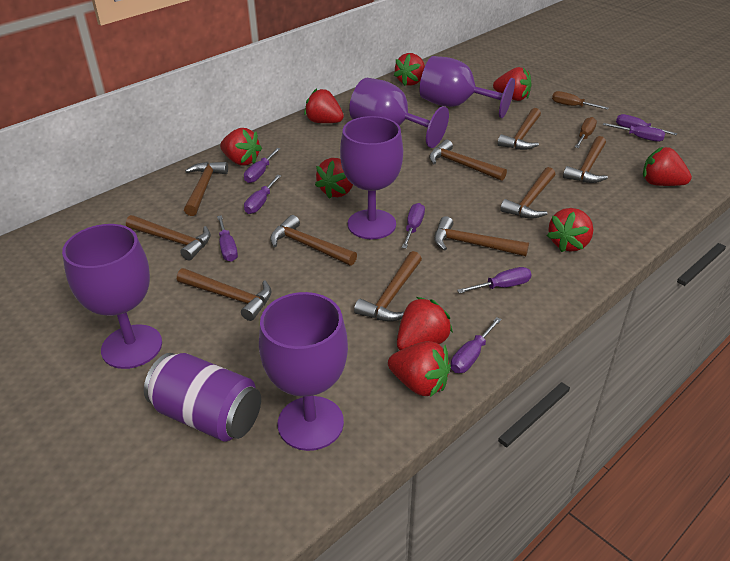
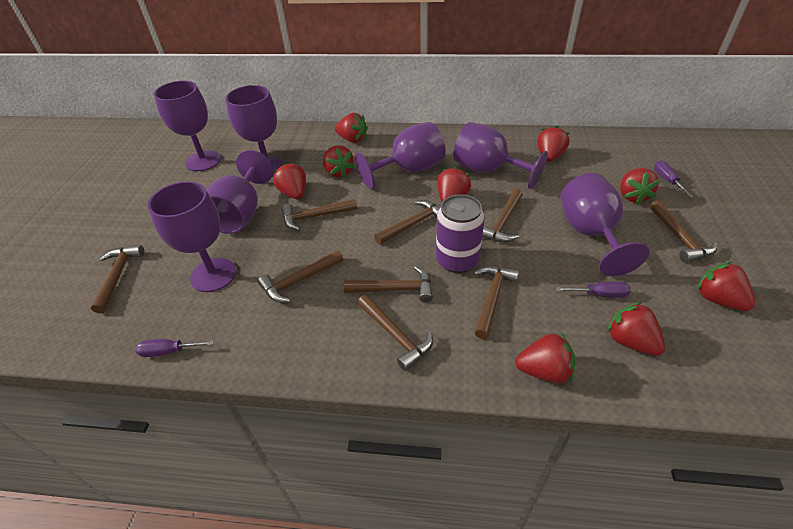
brown hammer: 10 -> 9
brown screwdriver: 2 -> 0
purple goblet: 5 -> 7
purple screwdriver: 8 -> 3

